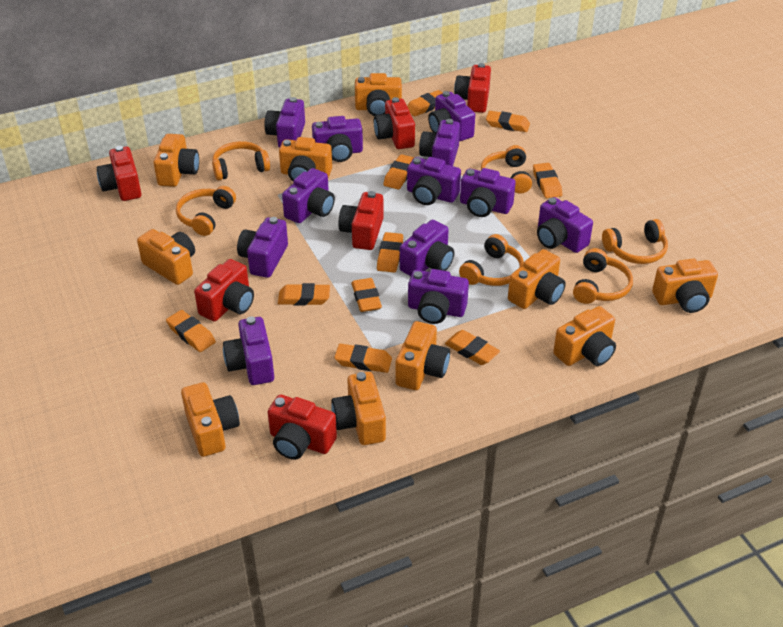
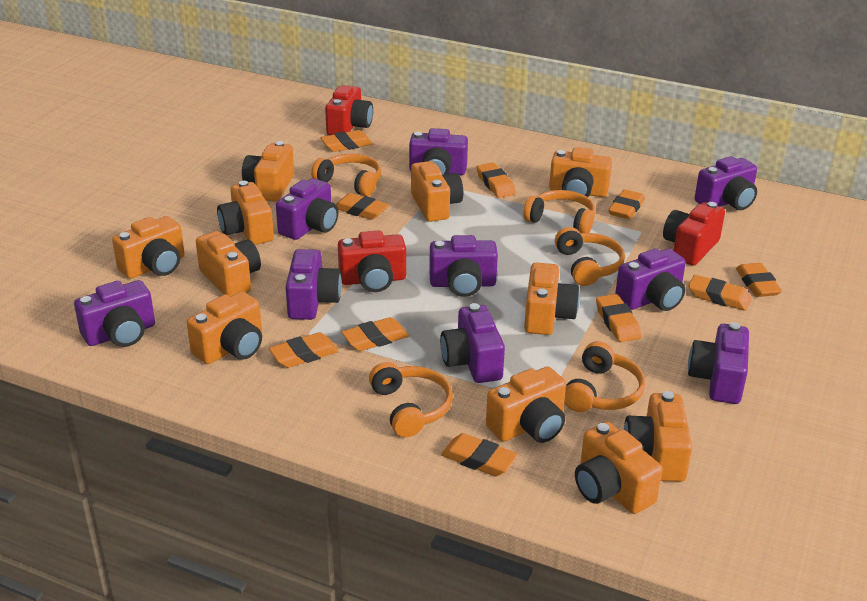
orange camera: 10 -> 11
orange headphones: 6 -> 5
purple camera: 12 -> 9
red camera: 6 -> 3

